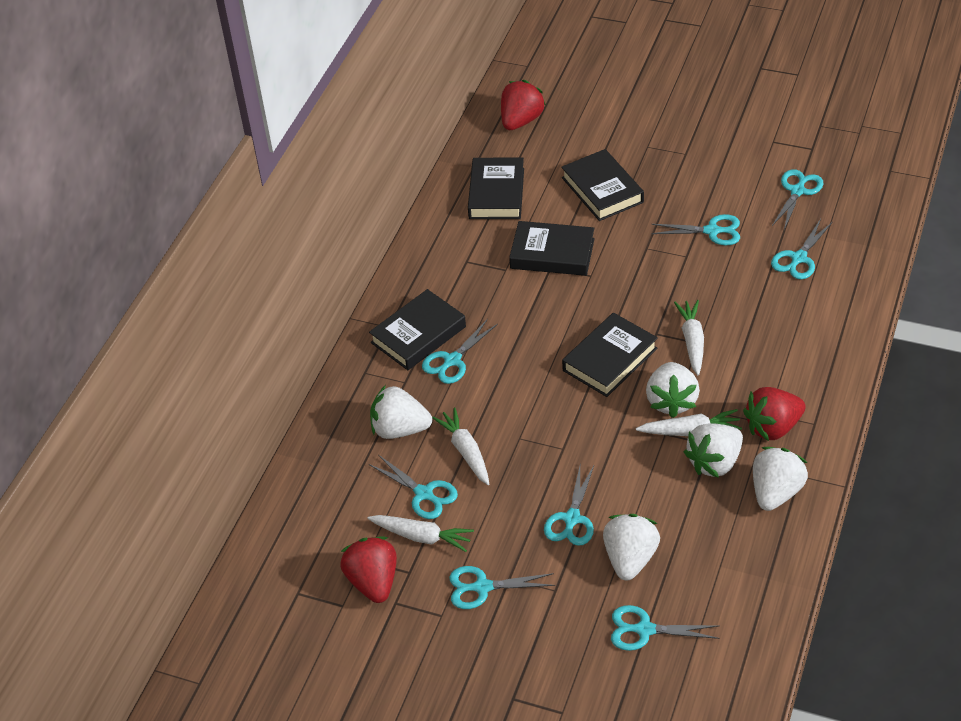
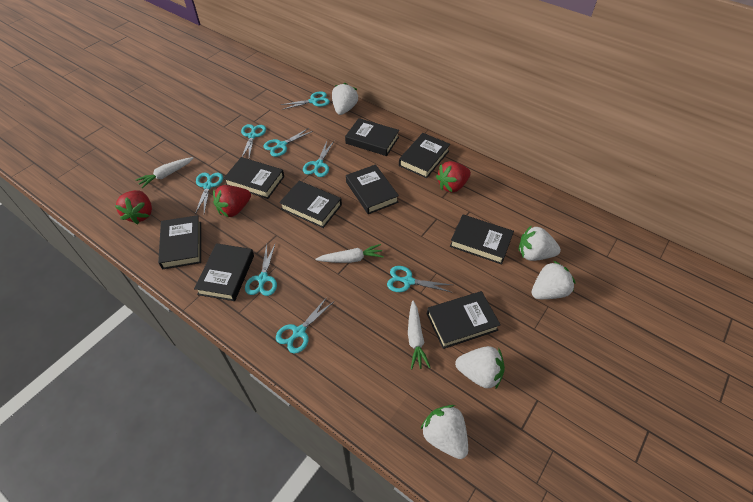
black book: 5 -> 9
white carrot: 4 -> 3

